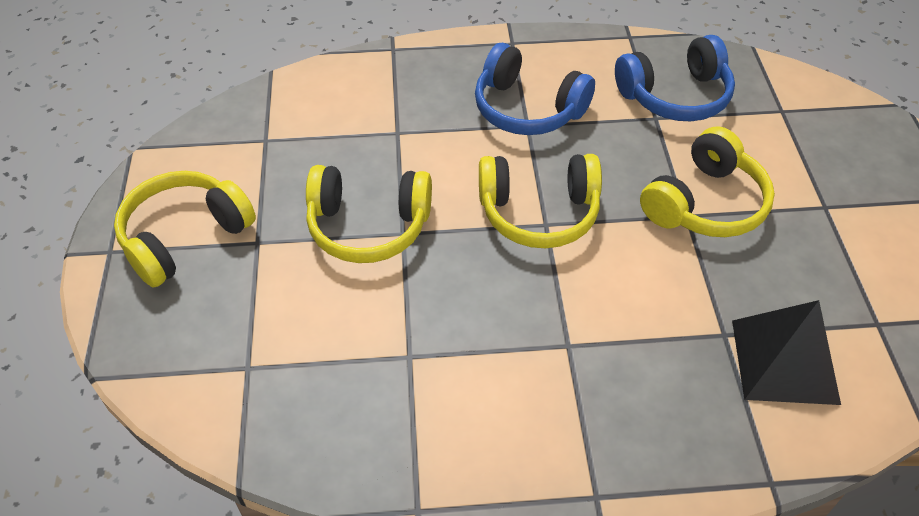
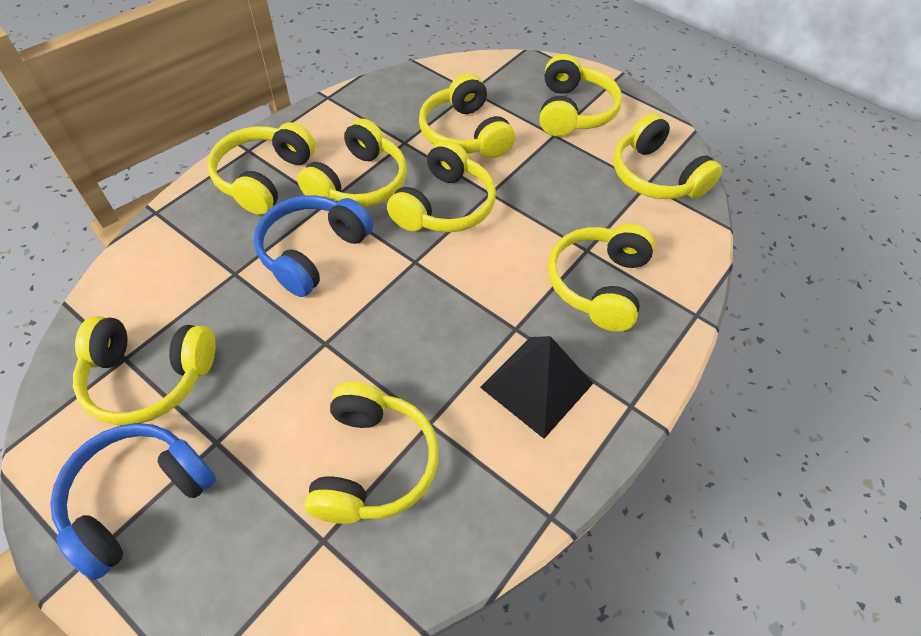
yellow headphones: 4 -> 9

